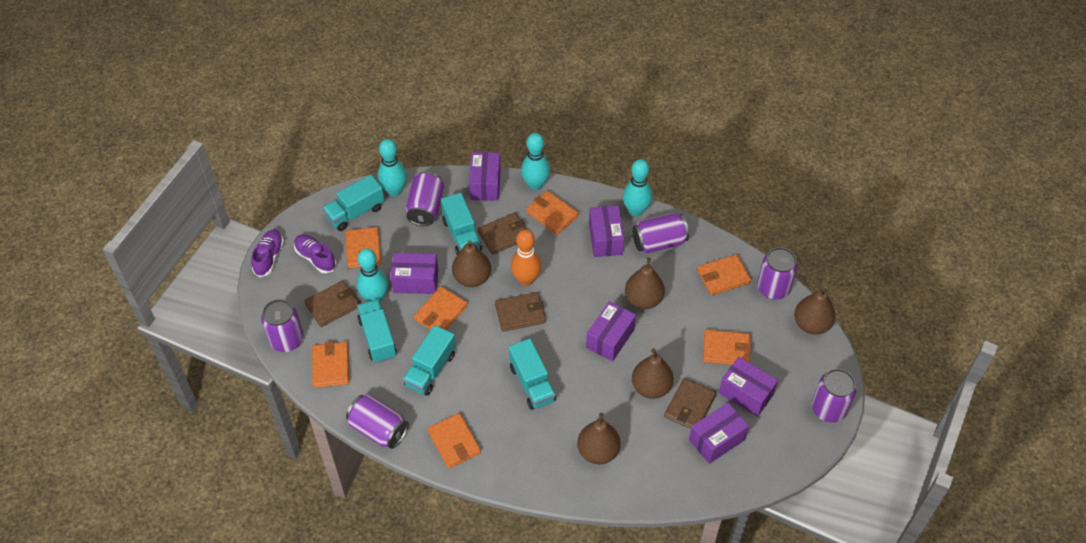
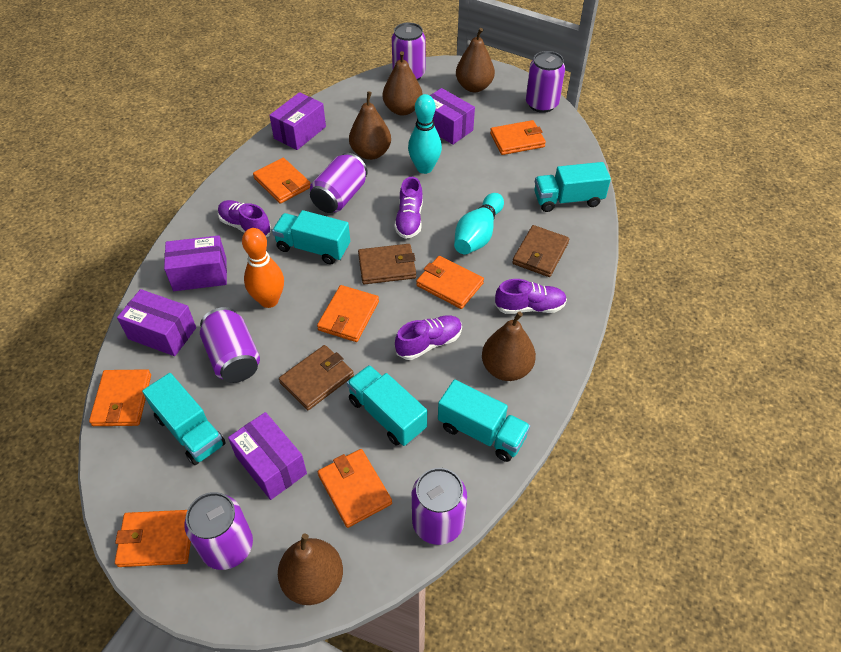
brown wallet: 4 -> 3
purple box: 6 -> 5
purple shoe: 2 -> 4
turquoise bowling pin: 4 -> 2

